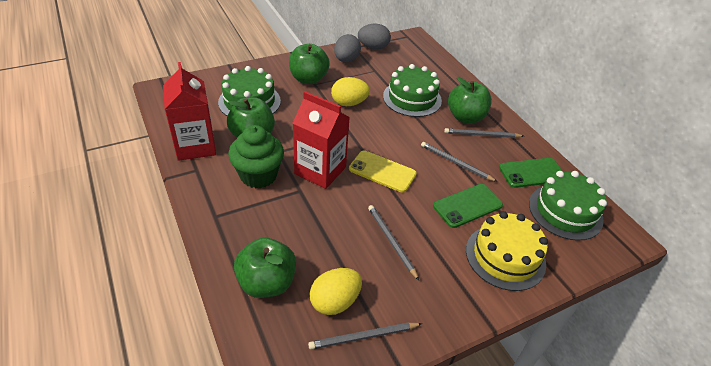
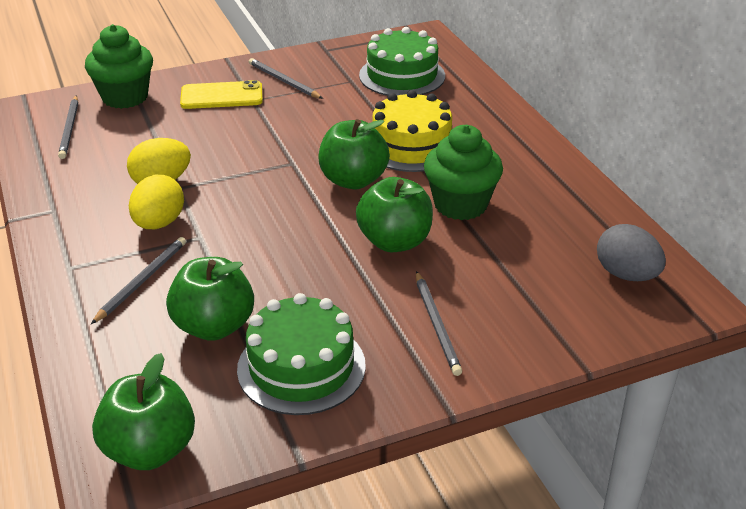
green cake: 3 -> 2
green cupcake: 1 -> 2
green phone: 2 -> 0
grey egg: 2 -> 1
red carton: 2 -> 0

